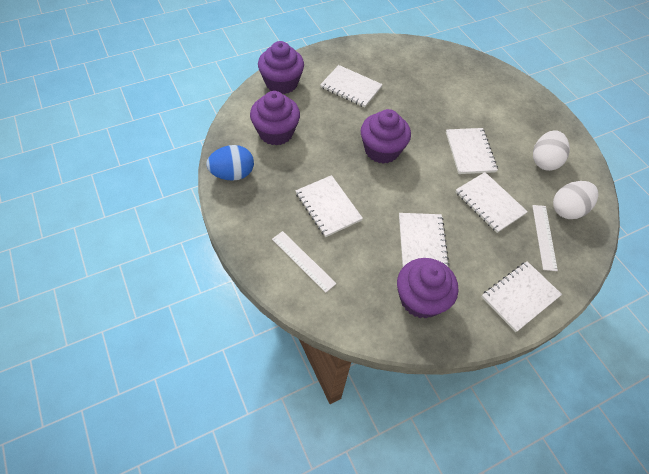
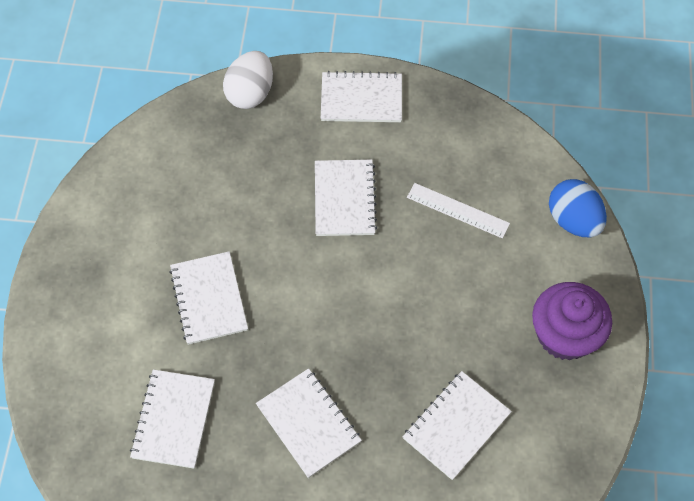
purple cupcake: 4 -> 1
white egg: 2 -> 1
white ruler: 2 -> 1

